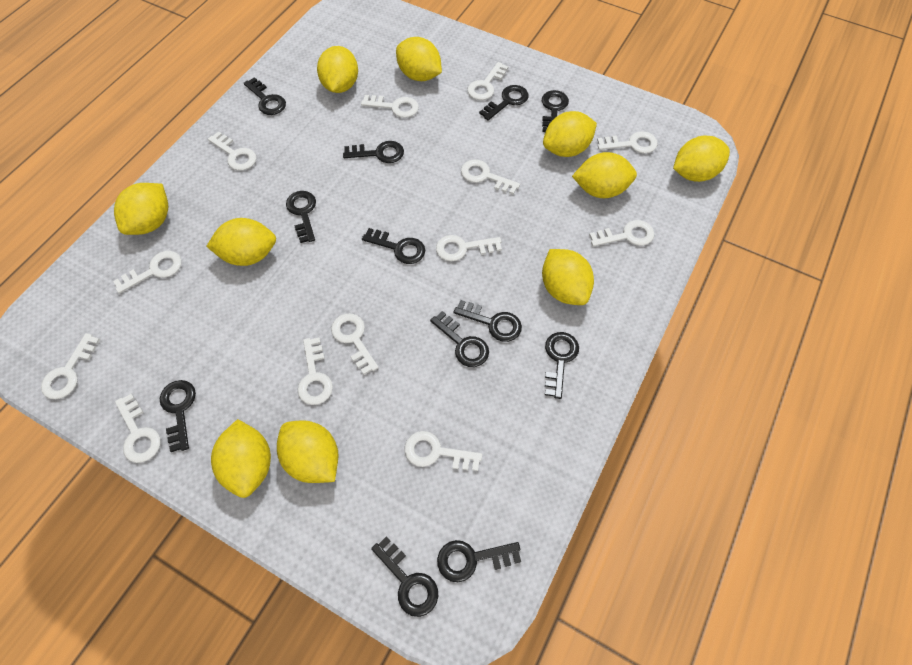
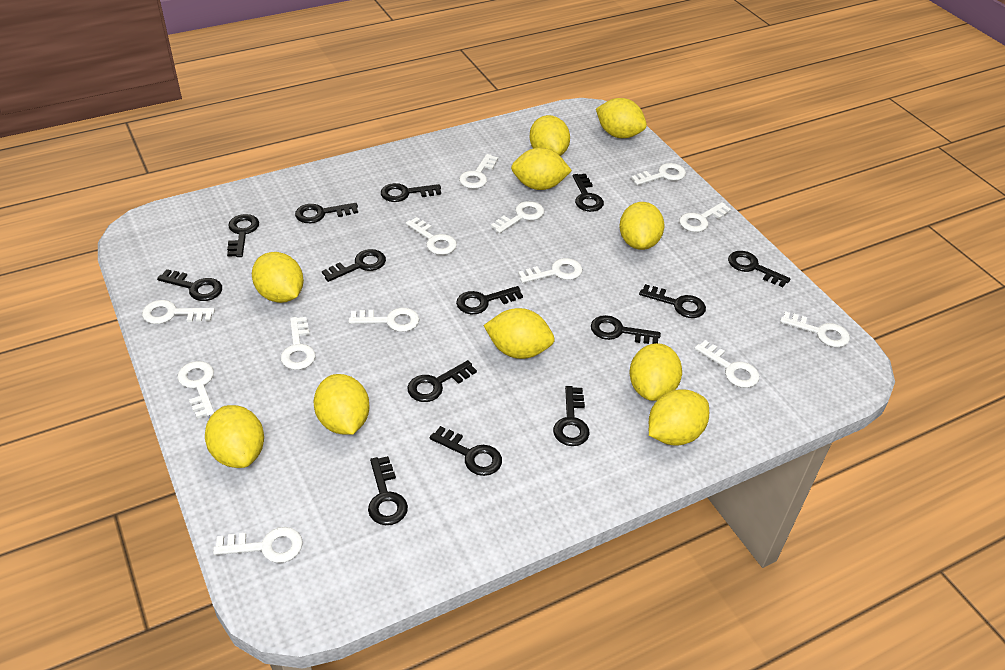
black key: 12 -> 14

